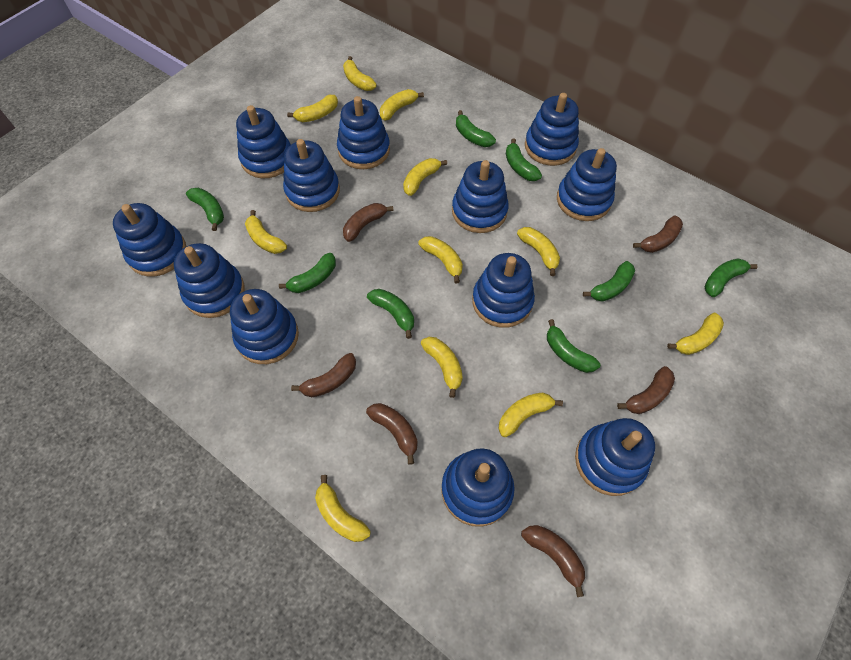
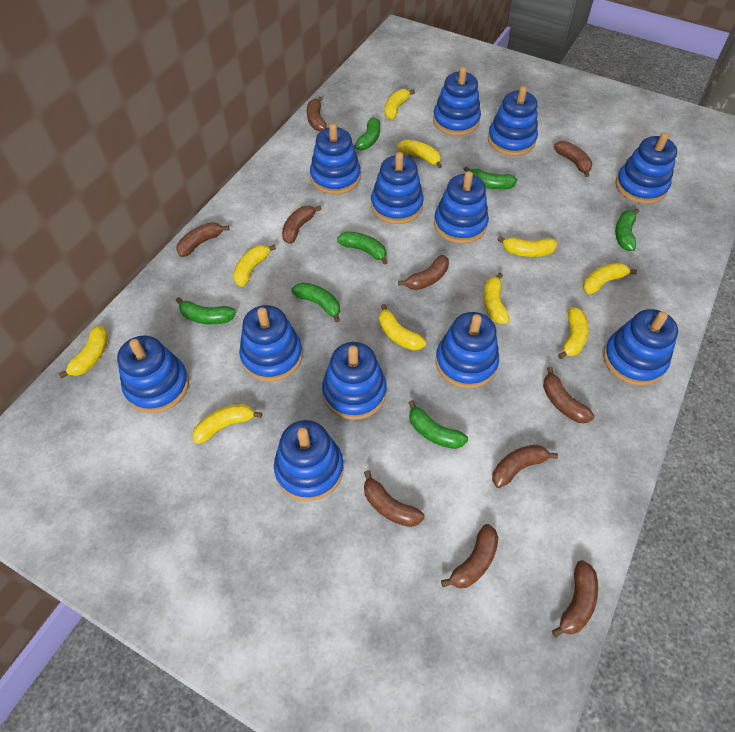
brown banana: 6 -> 10
green banana: 8 -> 7
yellow banana: 11 -> 10

